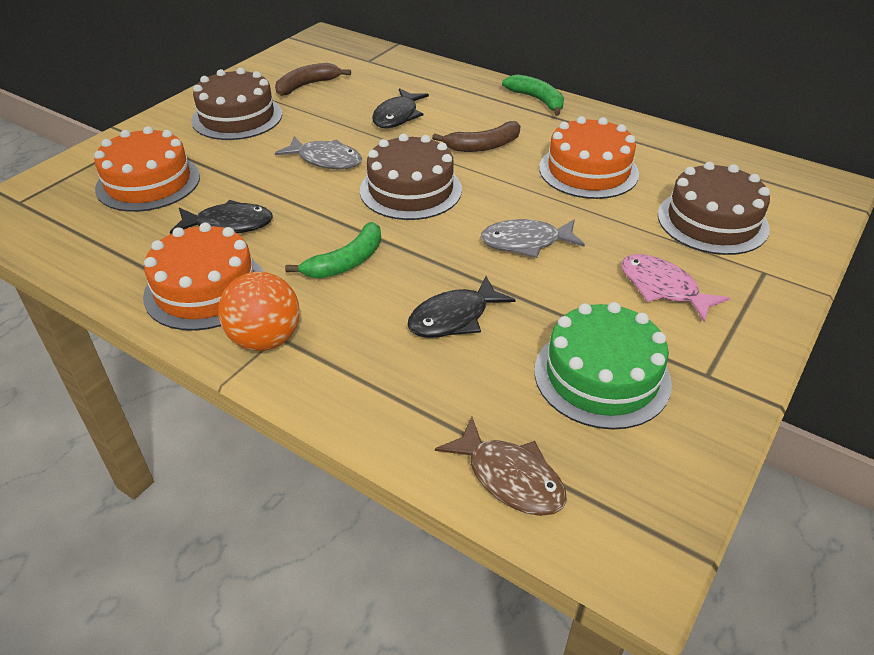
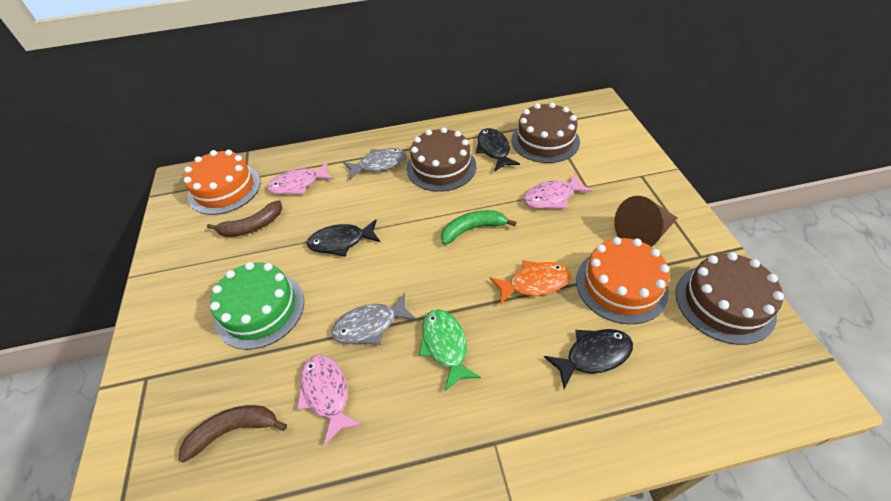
brown cone: 0 -> 1
brown fish: 1 -> 0
green banana: 2 -> 1
green fish: 0 -> 1
orange ball: 1 -> 0
orange cake: 3 -> 2
orange fish: 0 -> 1
pink fish: 1 -> 3

